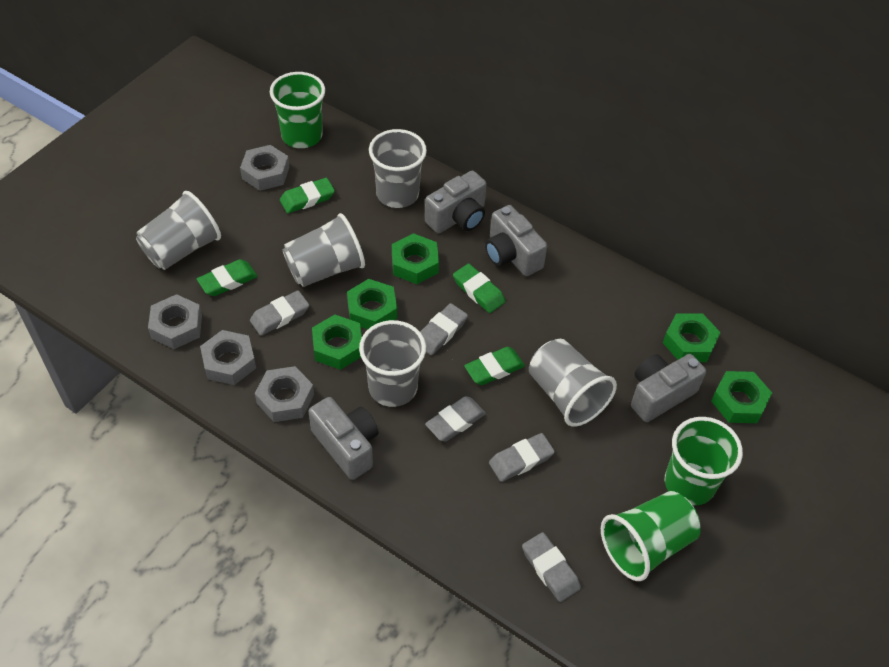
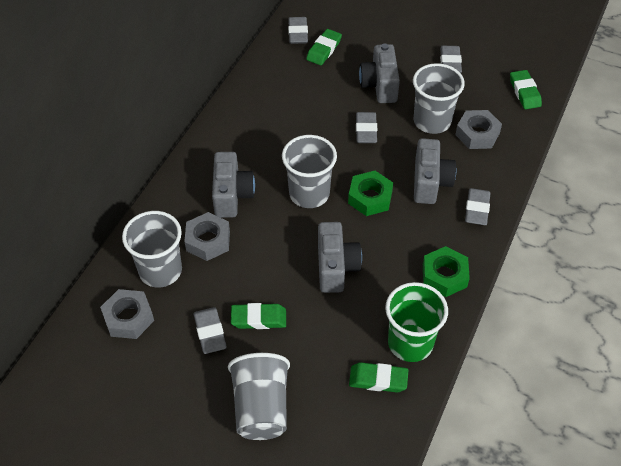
green cup: 3 -> 1
green nut: 5 -> 2
grey cup: 5 -> 4
grey nut: 4 -> 3

